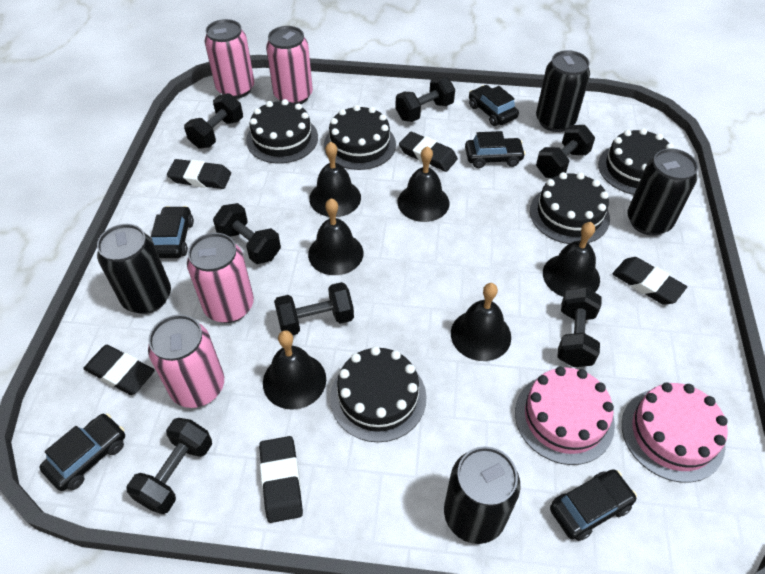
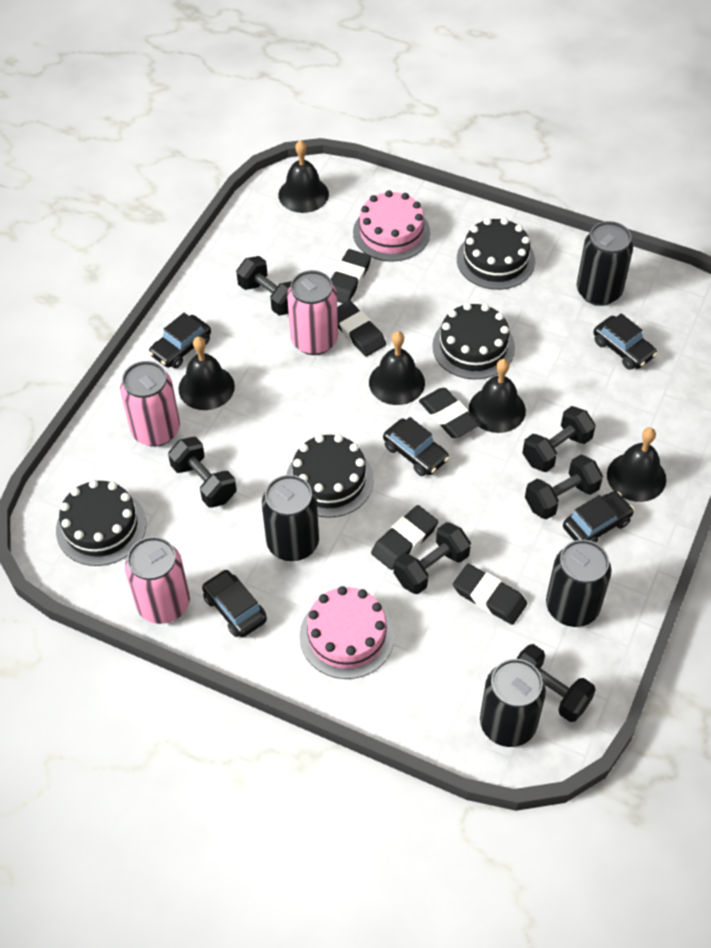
black bell: 6 -> 5
black cake: 5 -> 4
black dumbbell: 7 -> 6
pink can: 4 -> 3

